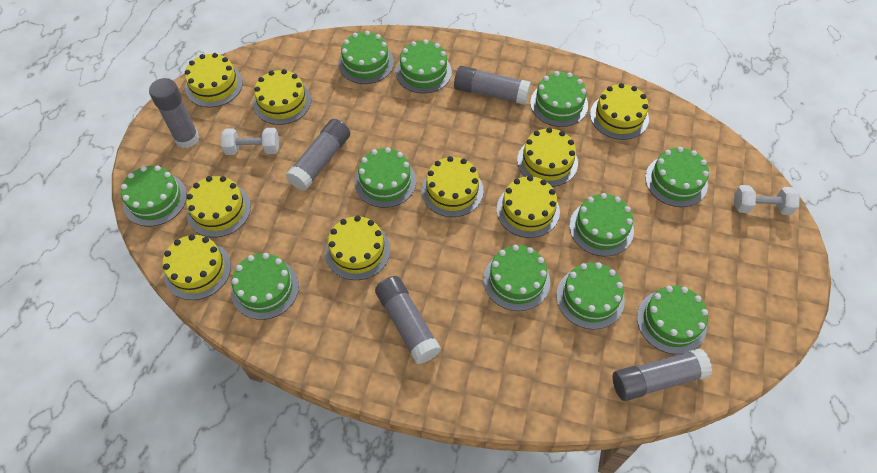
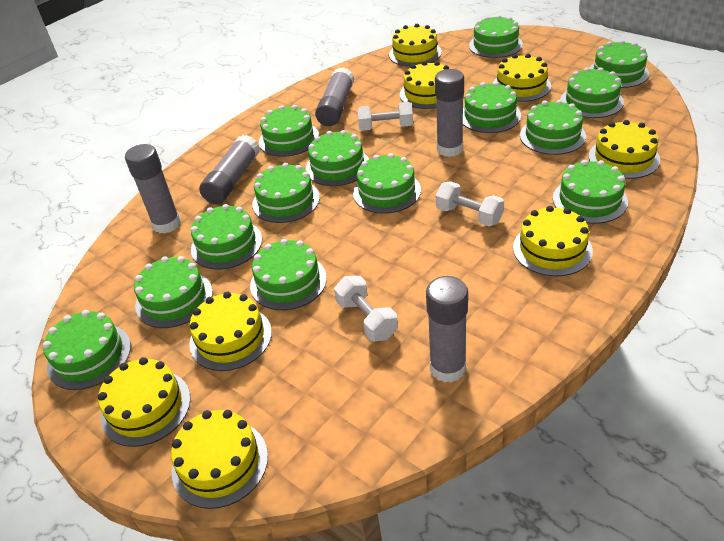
green cake: 11 -> 14
white dumbbell: 2 -> 3
yellow cake: 9 -> 8

